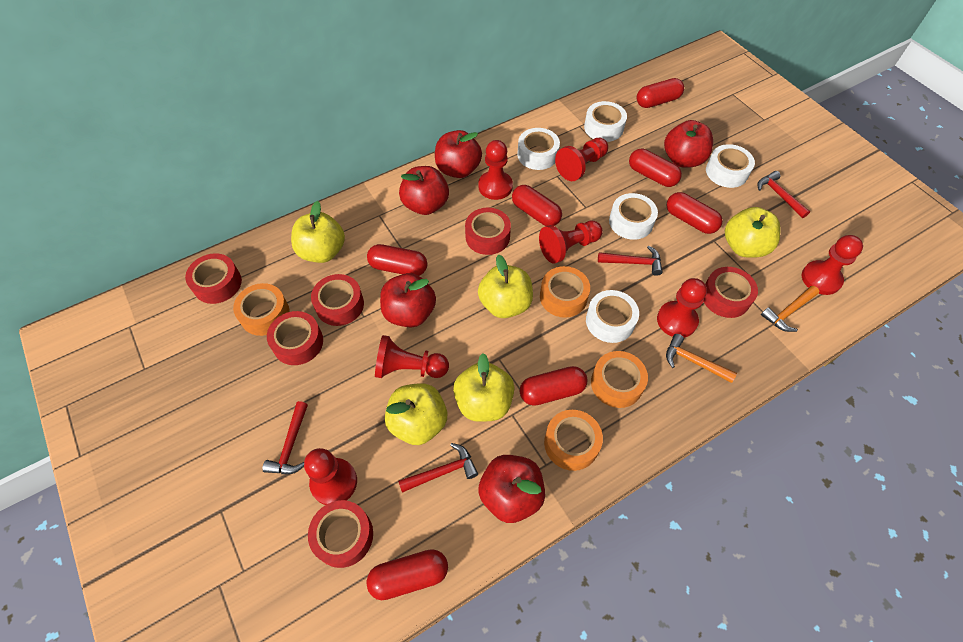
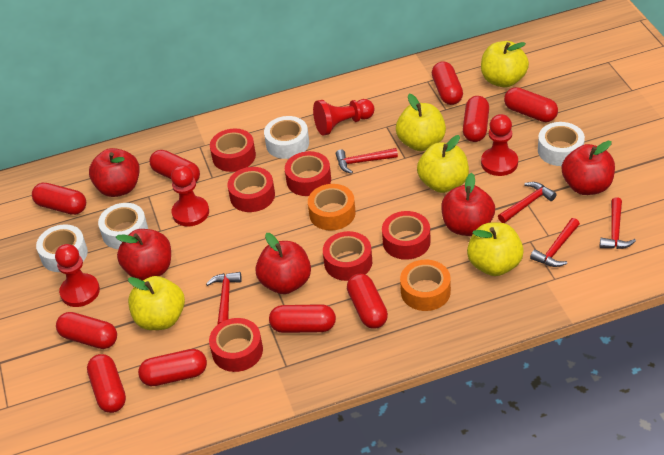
orange hammer: 2 -> 0
orange tape: 4 -> 2
red capsule: 7 -> 10
red hammer: 4 -> 5
red pawn: 7 -> 4
white tape: 5 -> 4

